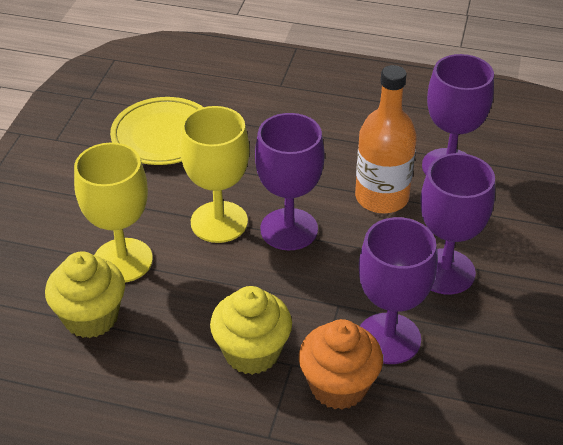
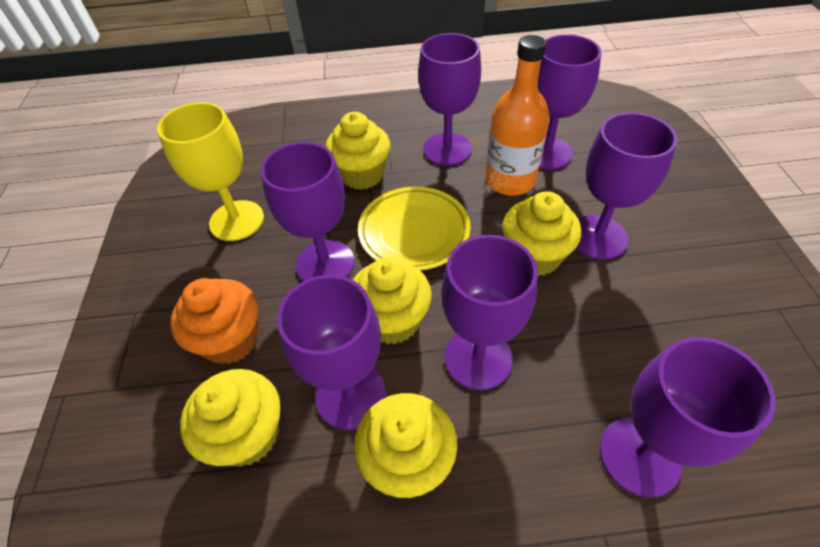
purple goblet: 4 -> 7
yellow cupcake: 2 -> 5
yellow goblet: 2 -> 1

